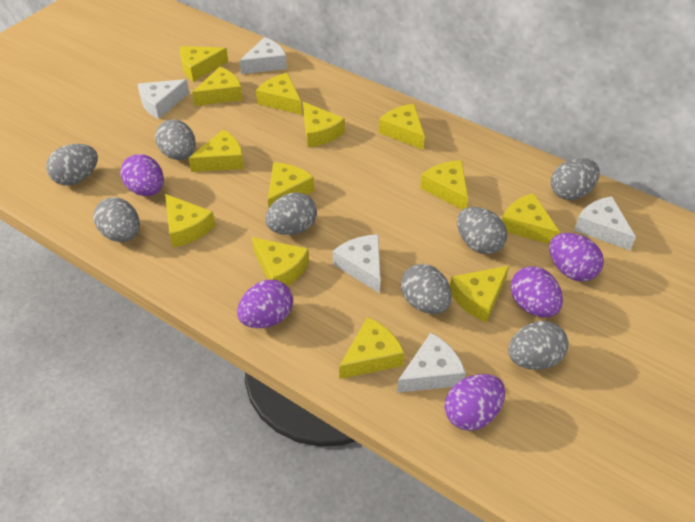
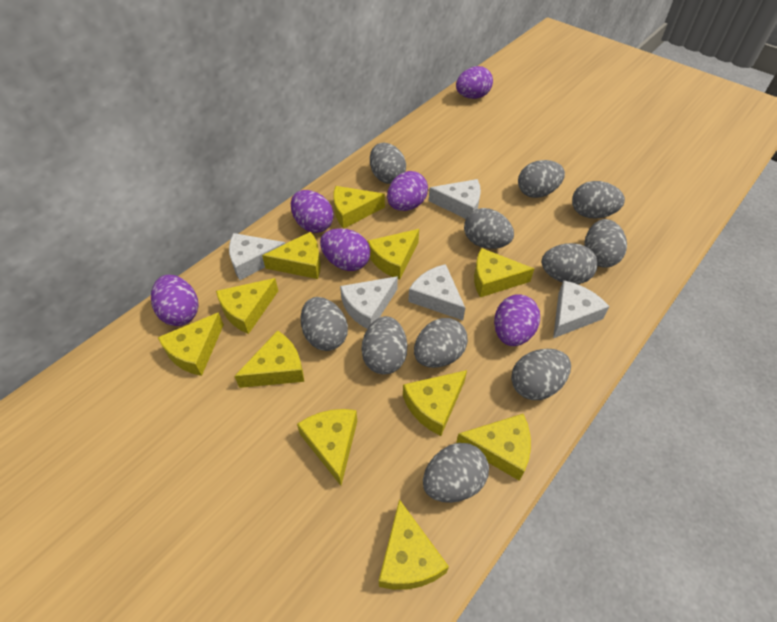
grey egg: 8 -> 11
purple egg: 5 -> 6
yellow cheese: 13 -> 11

